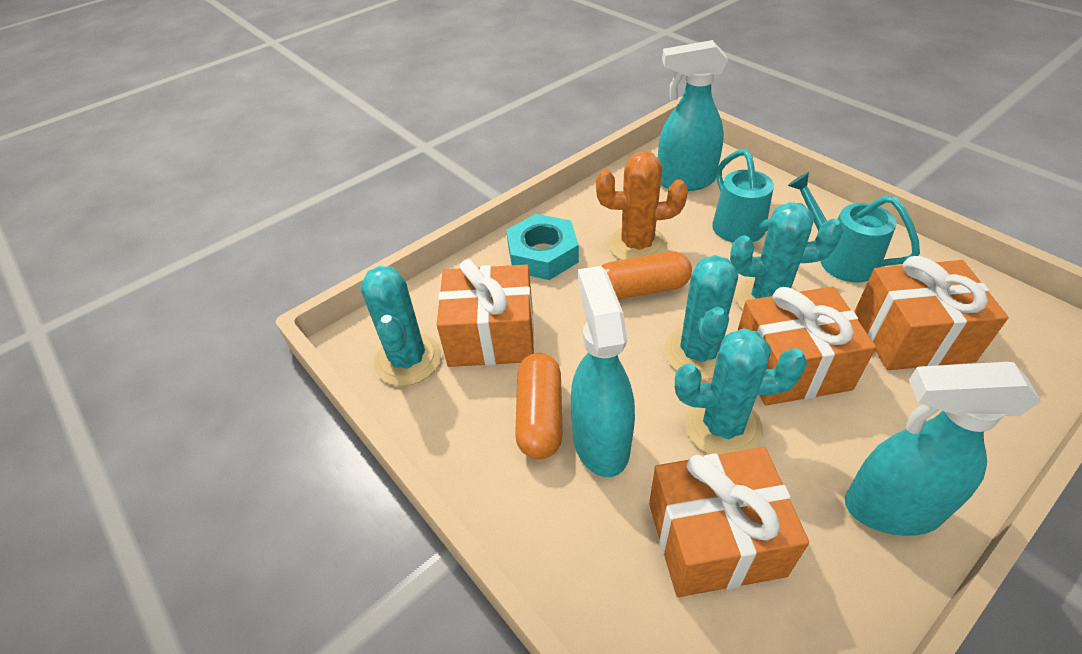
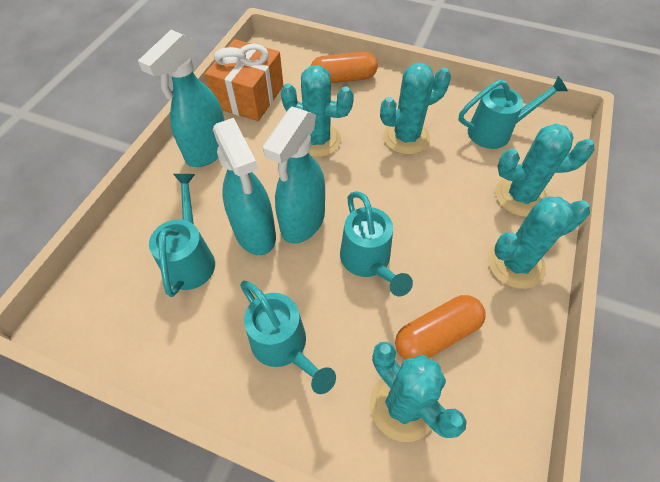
orange cactus: 1 -> 0
orange gift: 4 -> 1
turquoise cactus: 4 -> 5
turquoise nut: 1 -> 0
turquoise watering can: 2 -> 4

